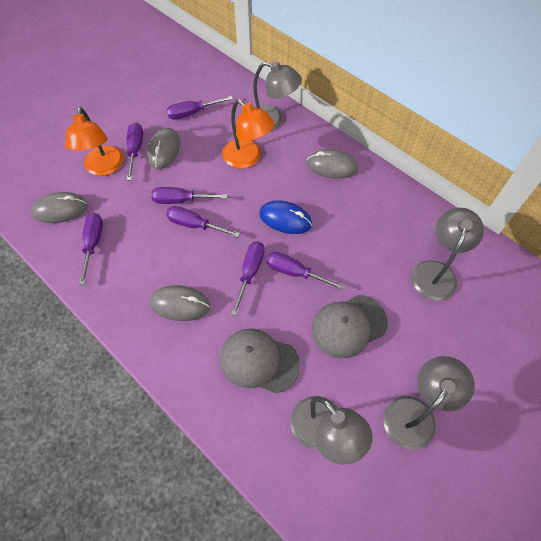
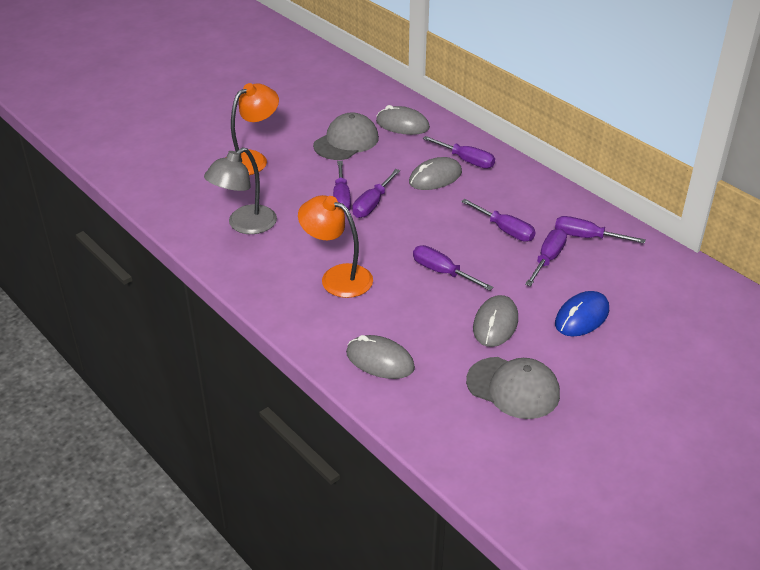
grey lamp: 4 -> 1

